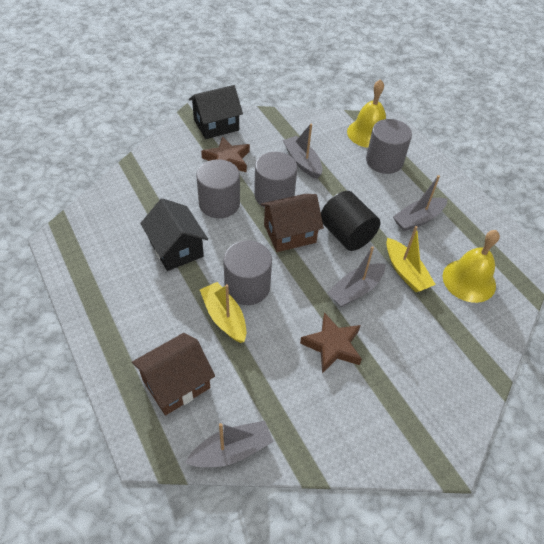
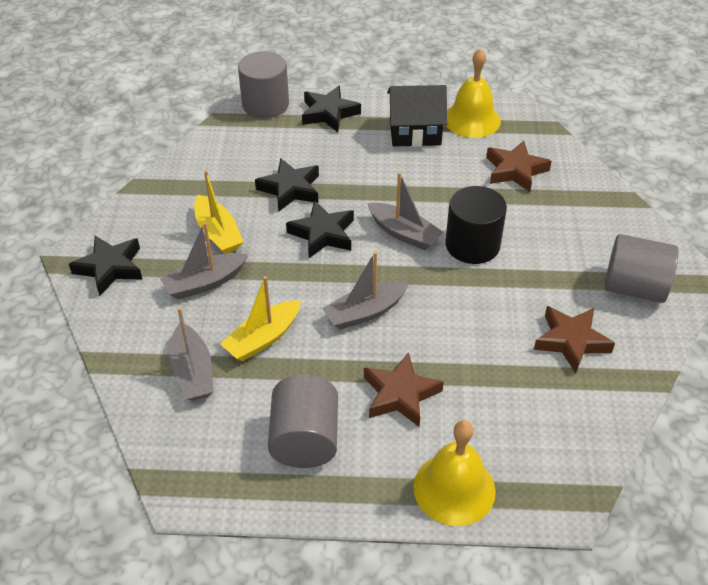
black house: 2 -> 1
black star: 0 -> 4
brown house: 2 -> 0
brown star: 2 -> 3
grey cylinder: 4 -> 3

